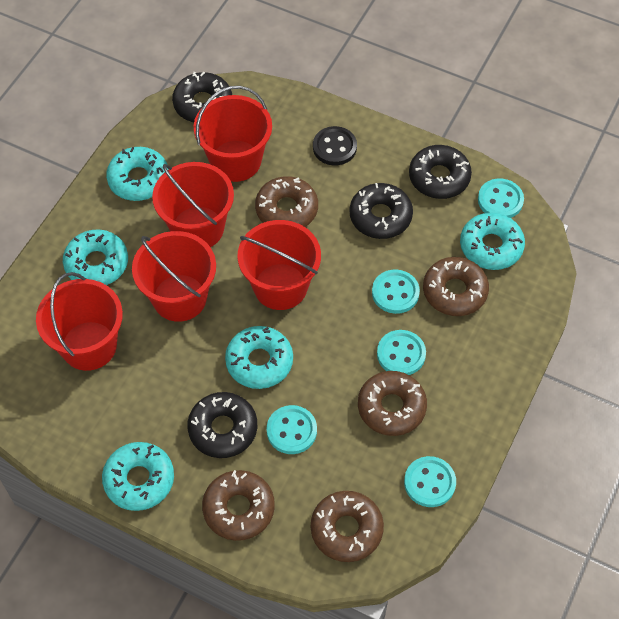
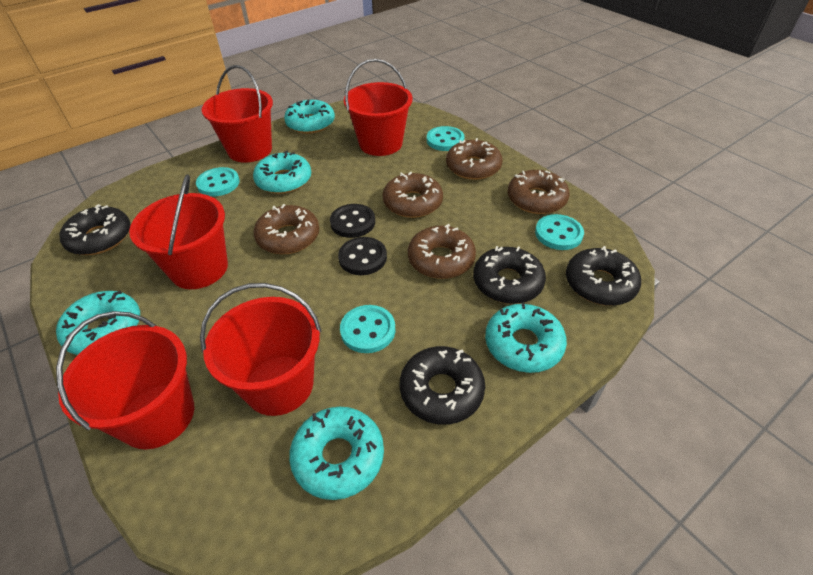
black button: 1 -> 2
turquoise button: 5 -> 4

